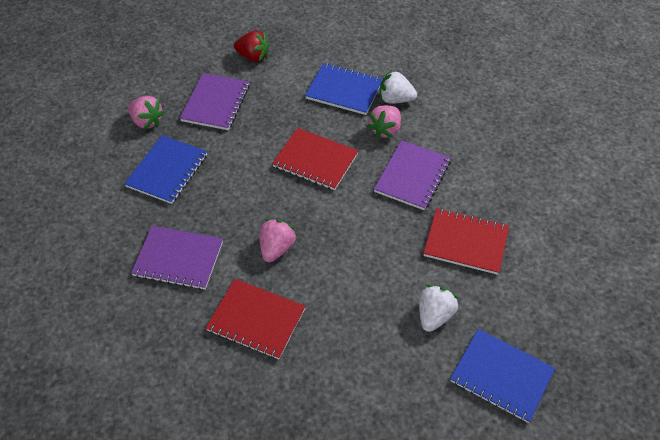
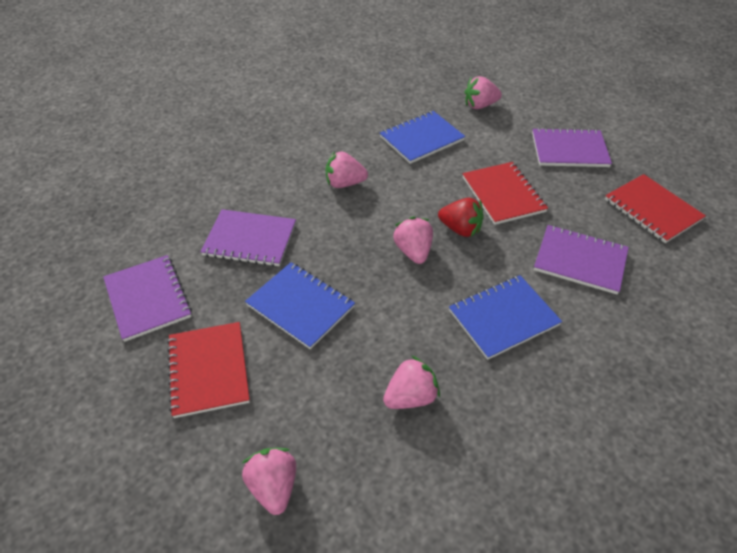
pink strawberry: 3 -> 5
purple notebook: 3 -> 4
white strawberry: 2 -> 0

